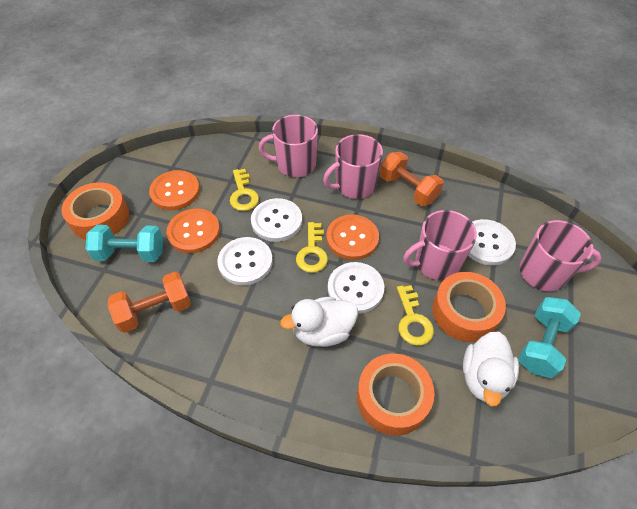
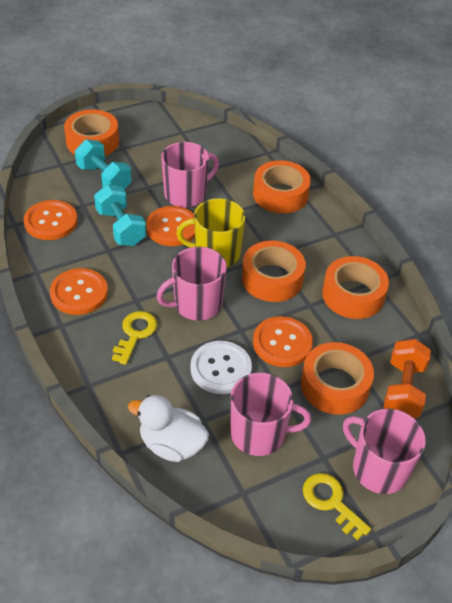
orange button: 3 -> 4
orange dumbbell: 2 -> 1
orange tape: 3 -> 5
white button: 4 -> 1
white duck: 2 -> 1
yellow key: 3 -> 2
yellow mug: 0 -> 1

